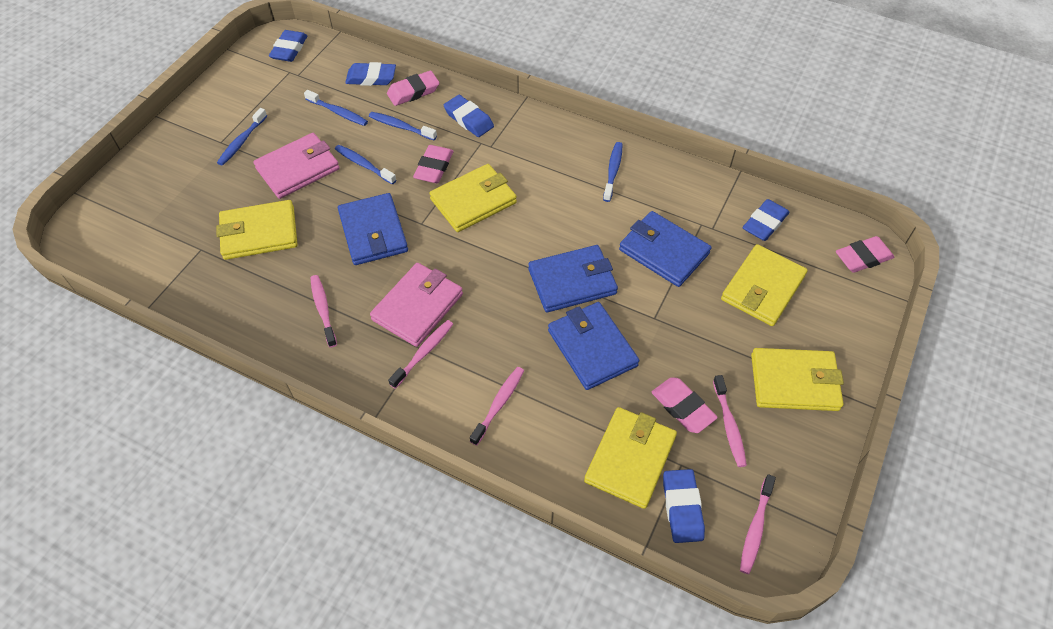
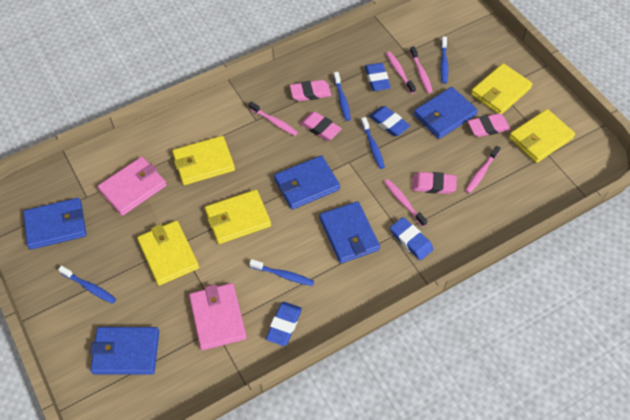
blue eraser: 5 -> 4
blue wallet: 4 -> 5

